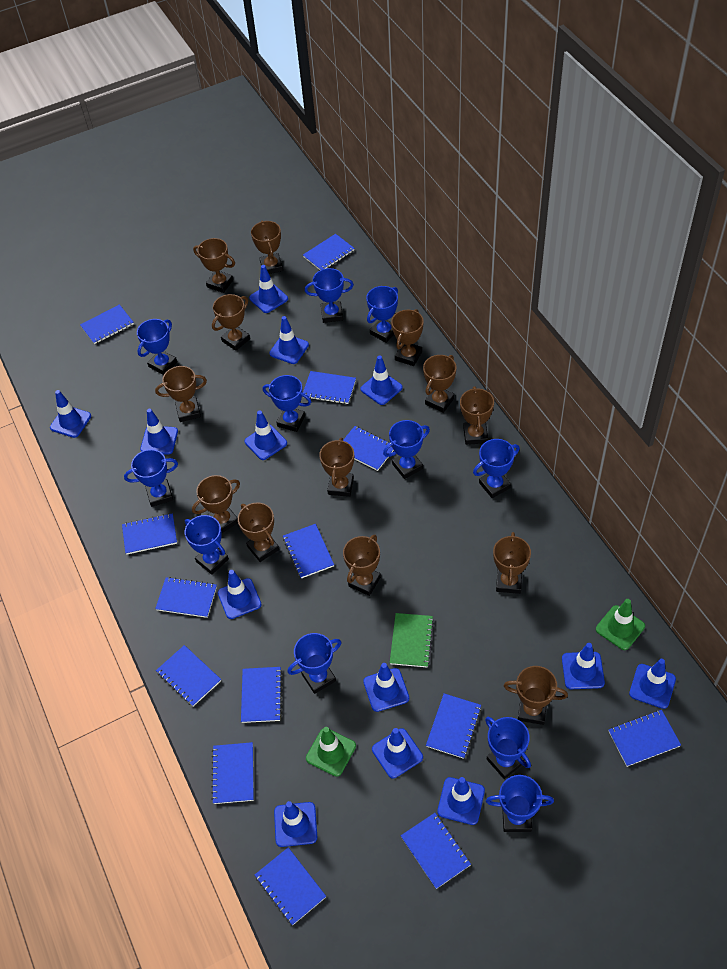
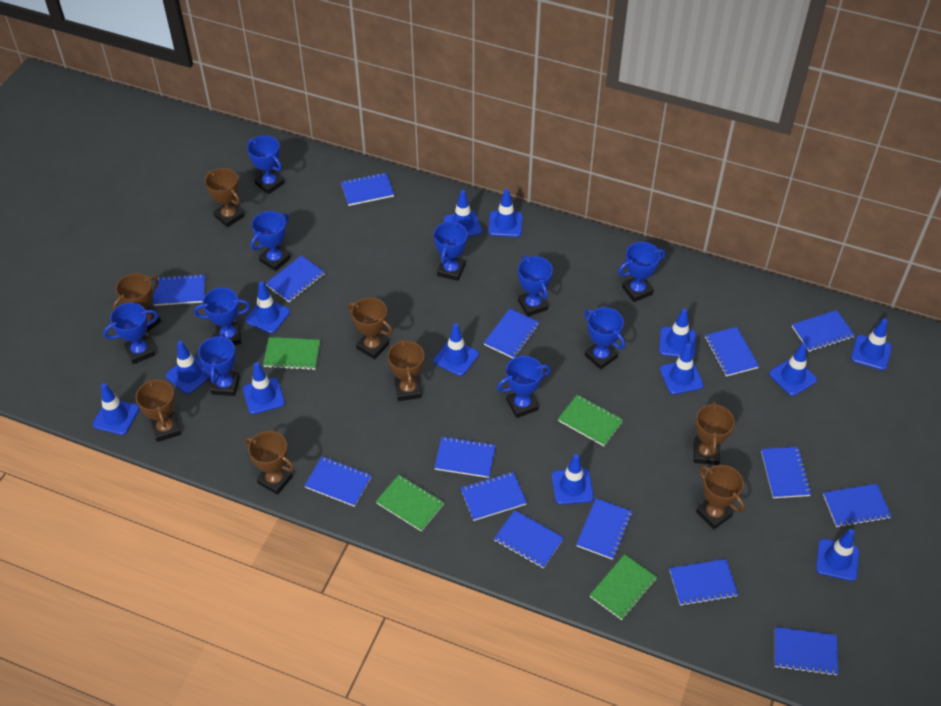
blue notebook: 14 -> 15
blue trophy: 11 -> 10
brown trophy: 13 -> 8
green notebook: 1 -> 4
green traffic cone: 2 -> 0

